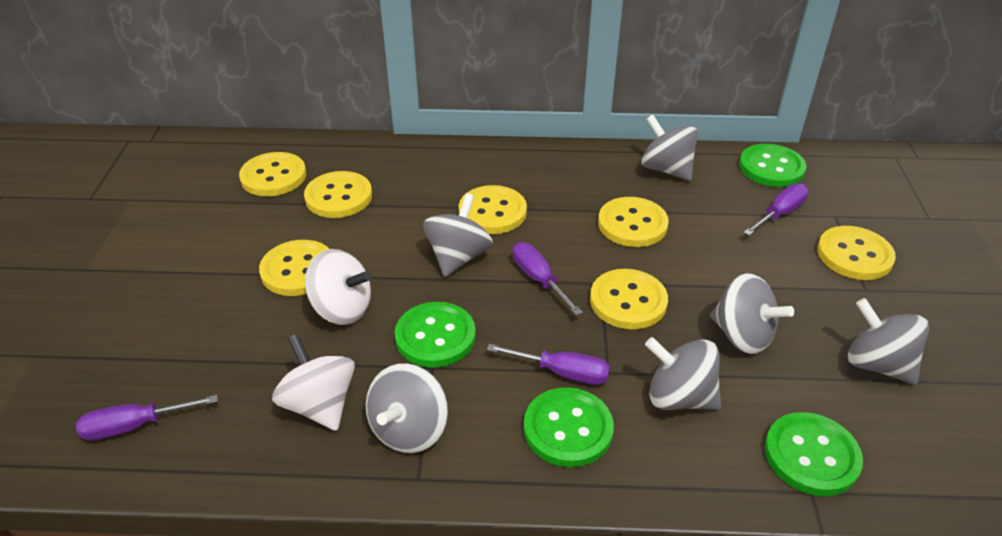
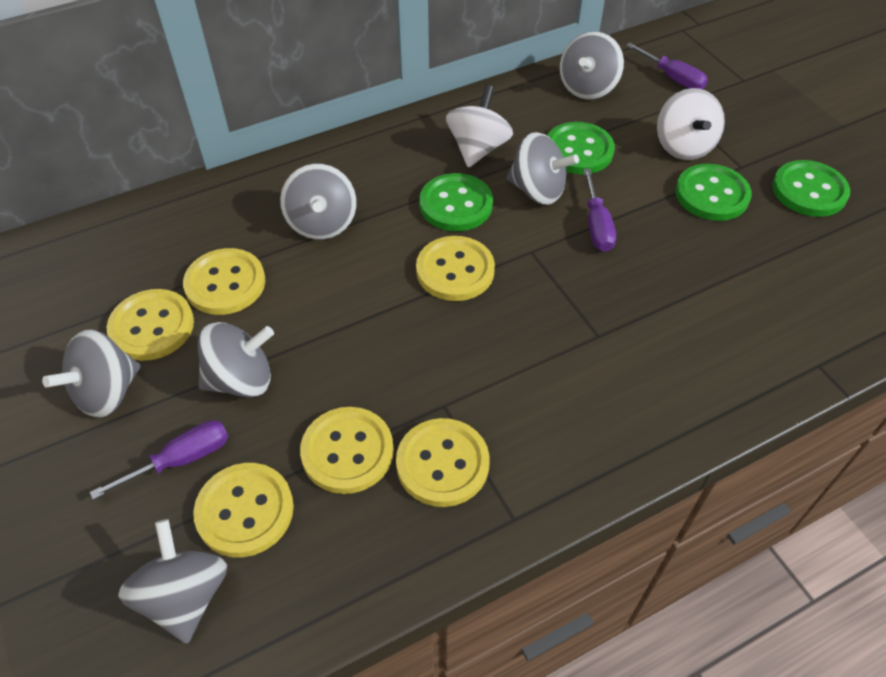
purple screwdriver: 4 -> 3
yellow button: 7 -> 6

